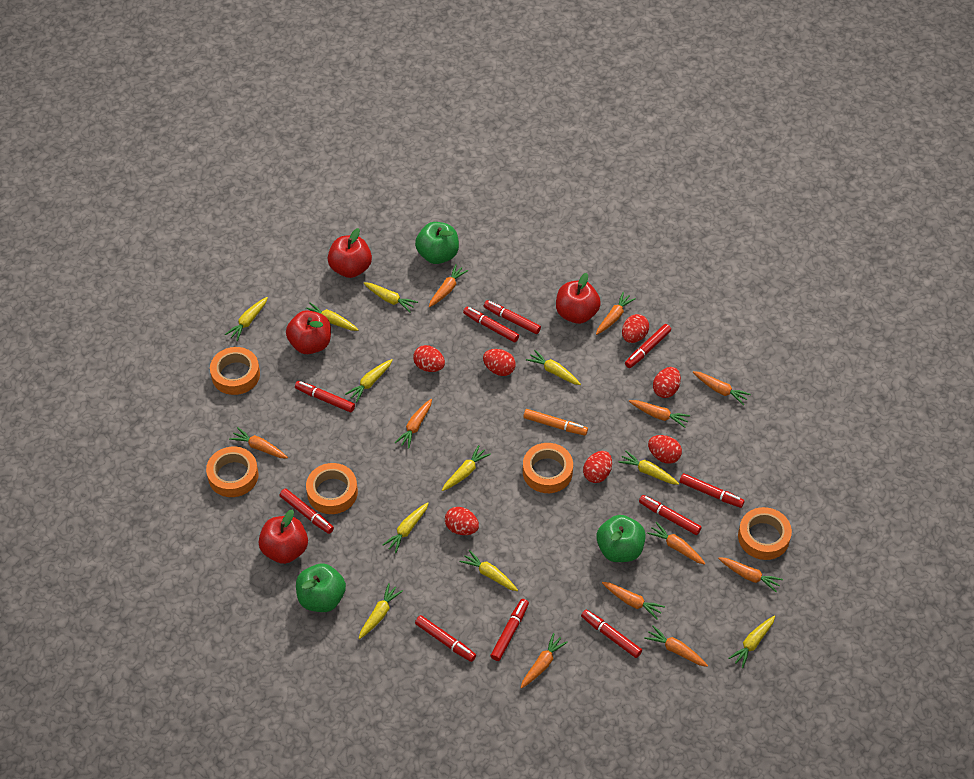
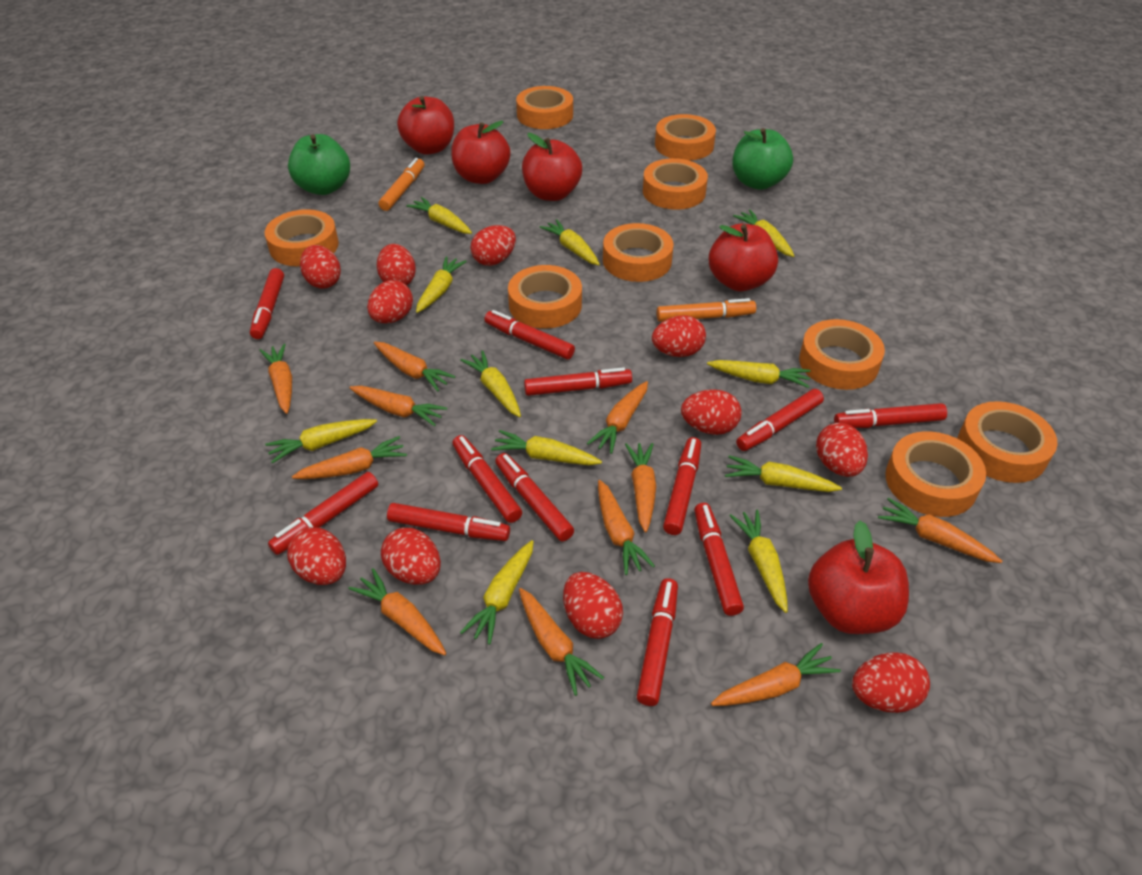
green apple: 3 -> 2
orange marker: 1 -> 2
orange tape: 5 -> 9
red apple: 4 -> 5
red egg: 7 -> 11
red marker: 10 -> 12

